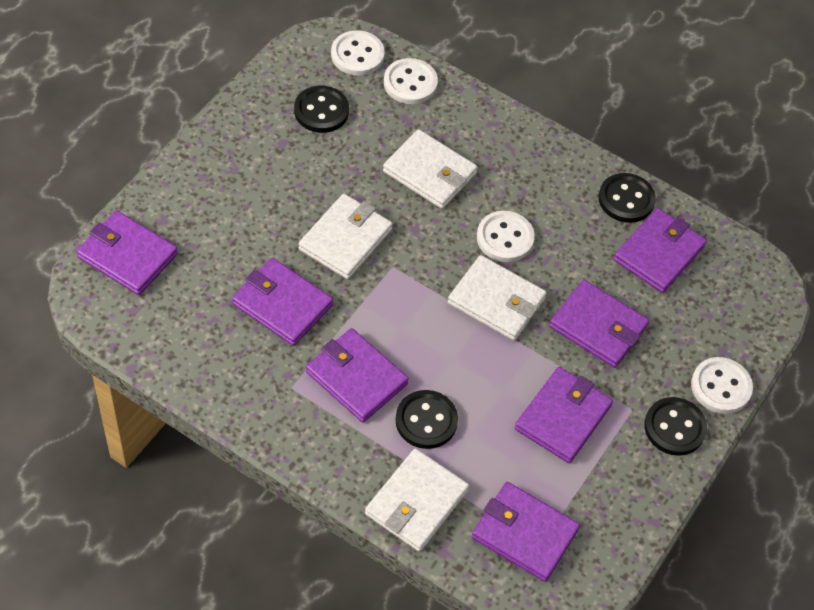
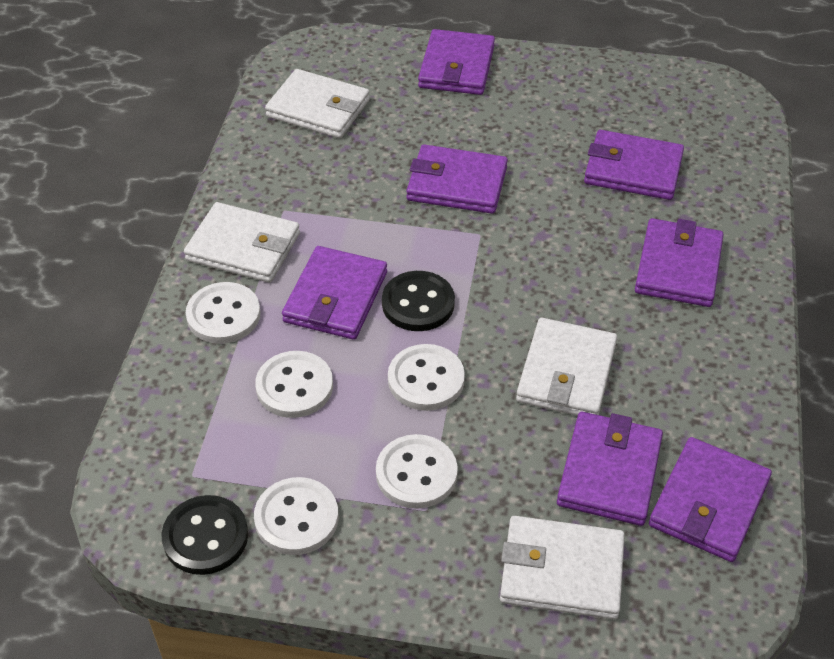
black button: 4 -> 2
white button: 4 -> 5

